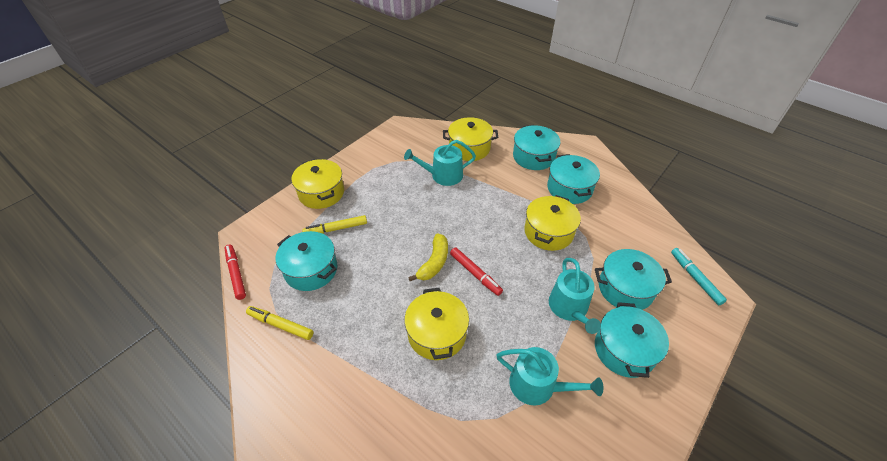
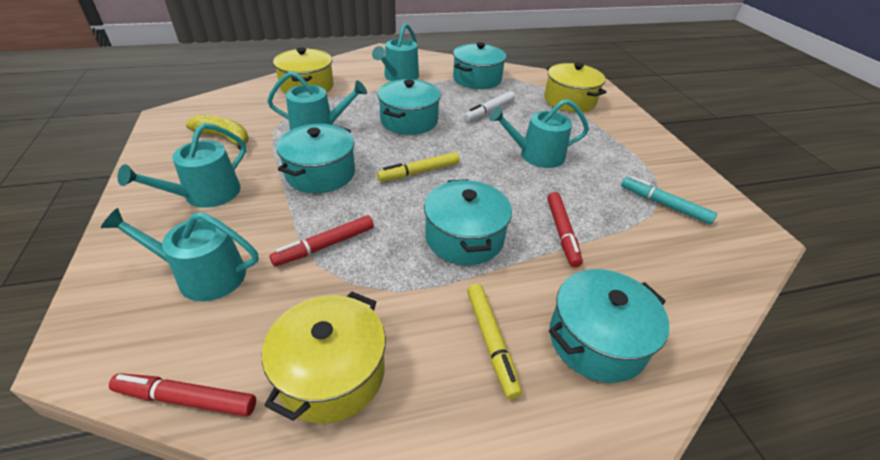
red marker: 2 -> 3
turquoise watering can: 3 -> 5
white marker: 0 -> 1
yellow pot: 4 -> 3

